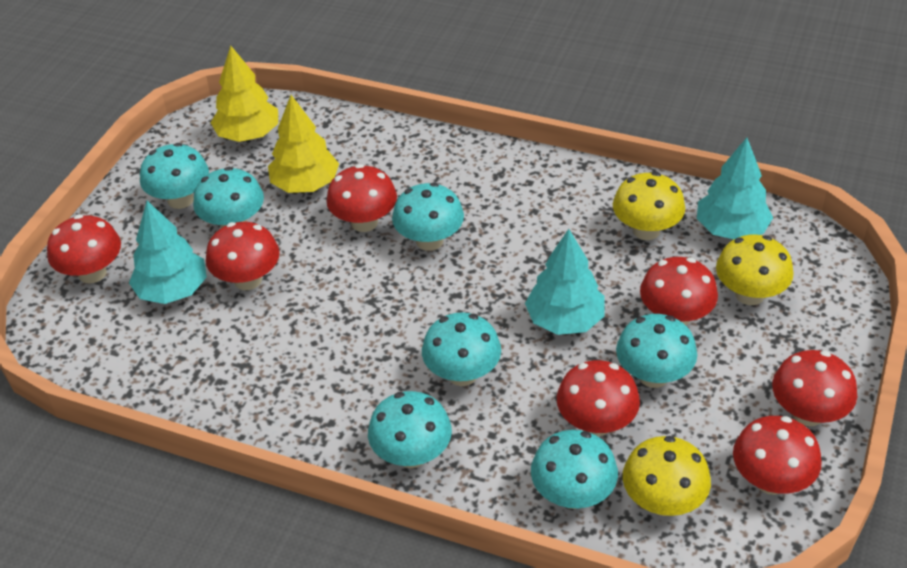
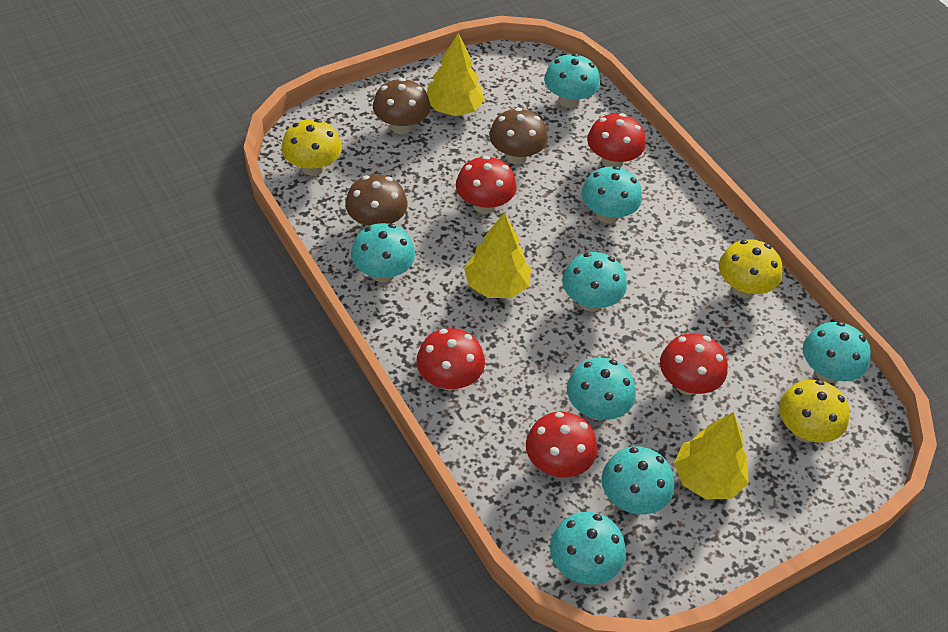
brown mushroom: 0 -> 3
red mushroom: 7 -> 5
turquoise mushroom: 7 -> 8
turquoise tree: 3 -> 0
yellow tree: 2 -> 3

